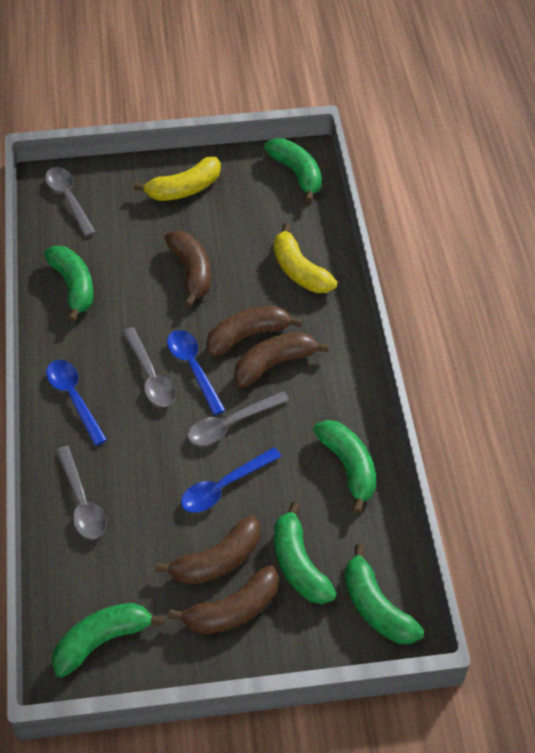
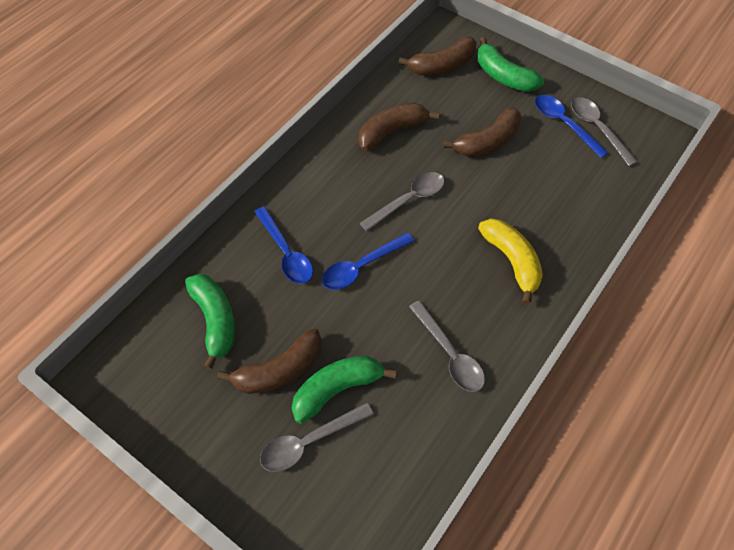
brown banana: 5 -> 4
green banana: 6 -> 3
yellow banana: 2 -> 1

